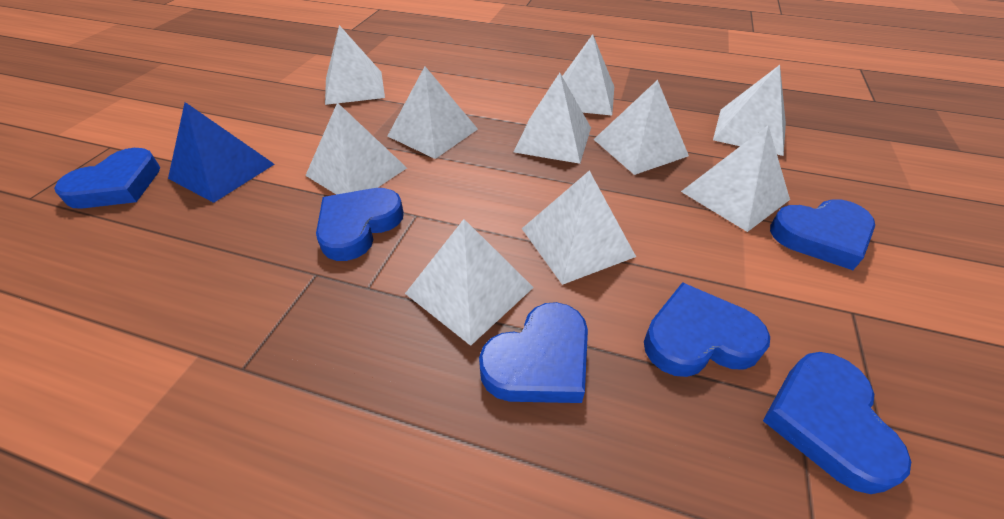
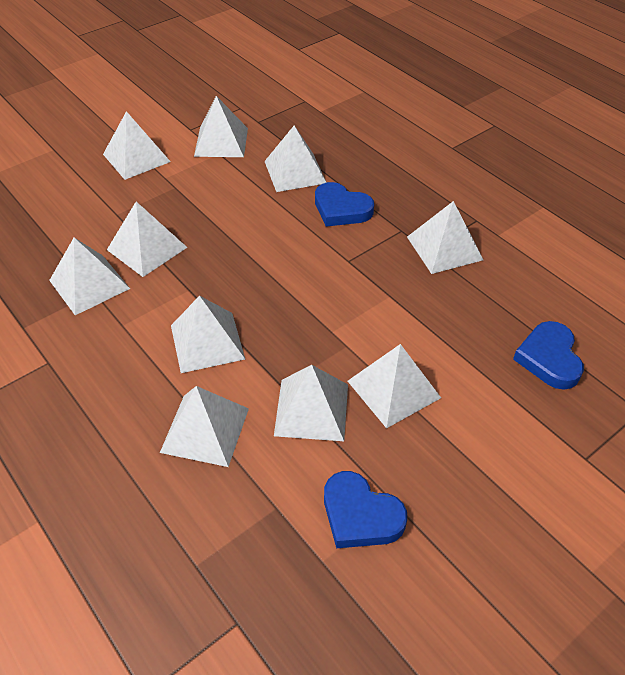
blue heart: 6 -> 3
blue pyramid: 1 -> 0

